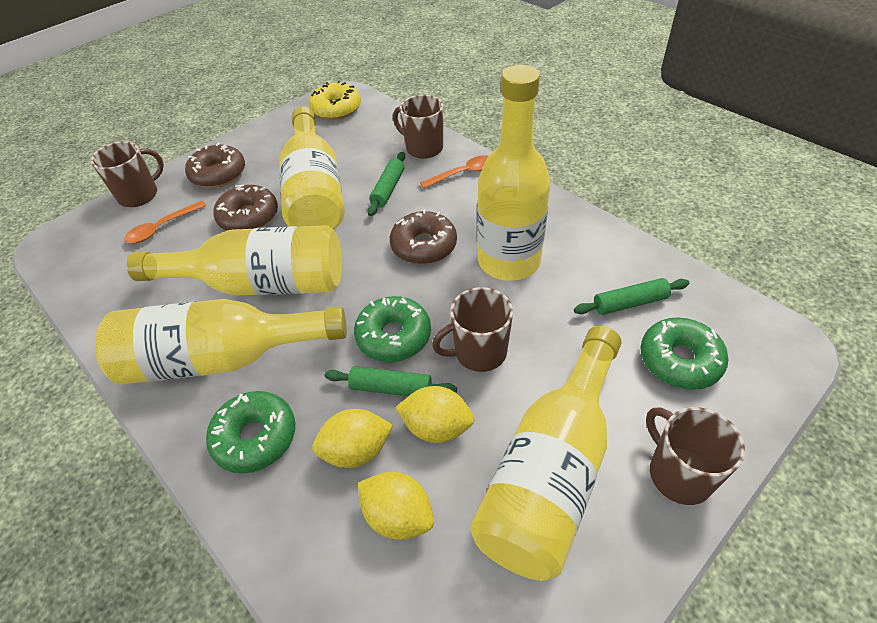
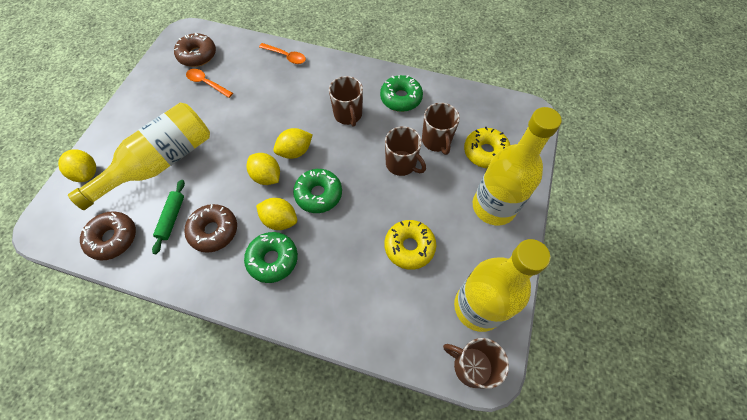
green rolling pin: 3 -> 1
yellow bottle: 5 -> 3
yellow donut: 1 -> 2
yellow lemon: 3 -> 4

